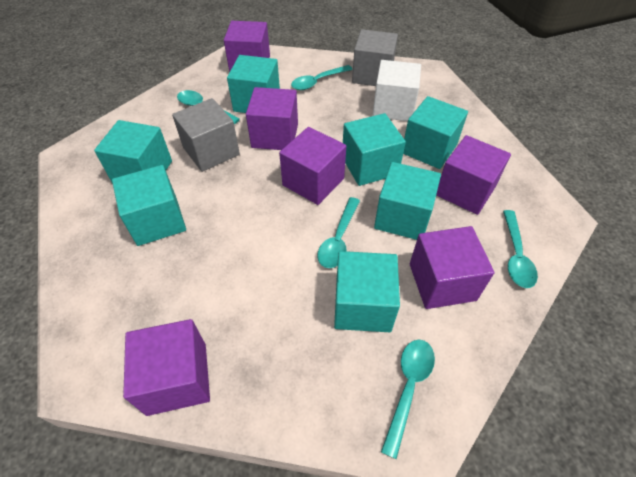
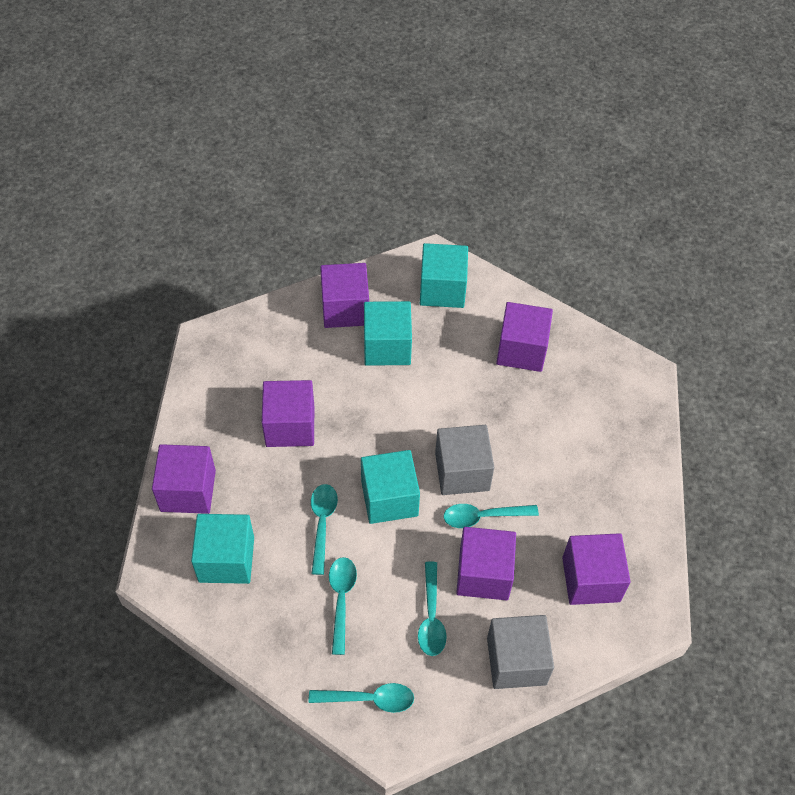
turquoise cube: 7 -> 4
white cube: 1 -> 0

